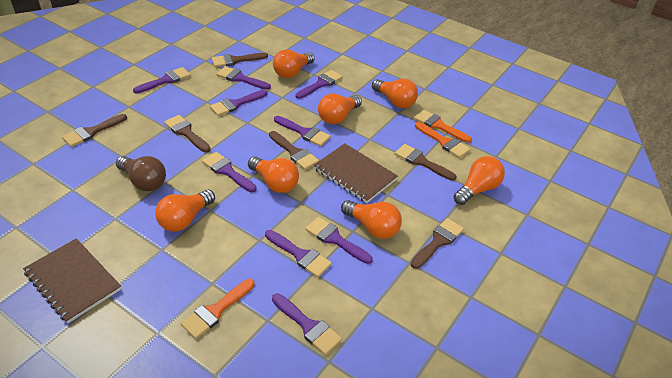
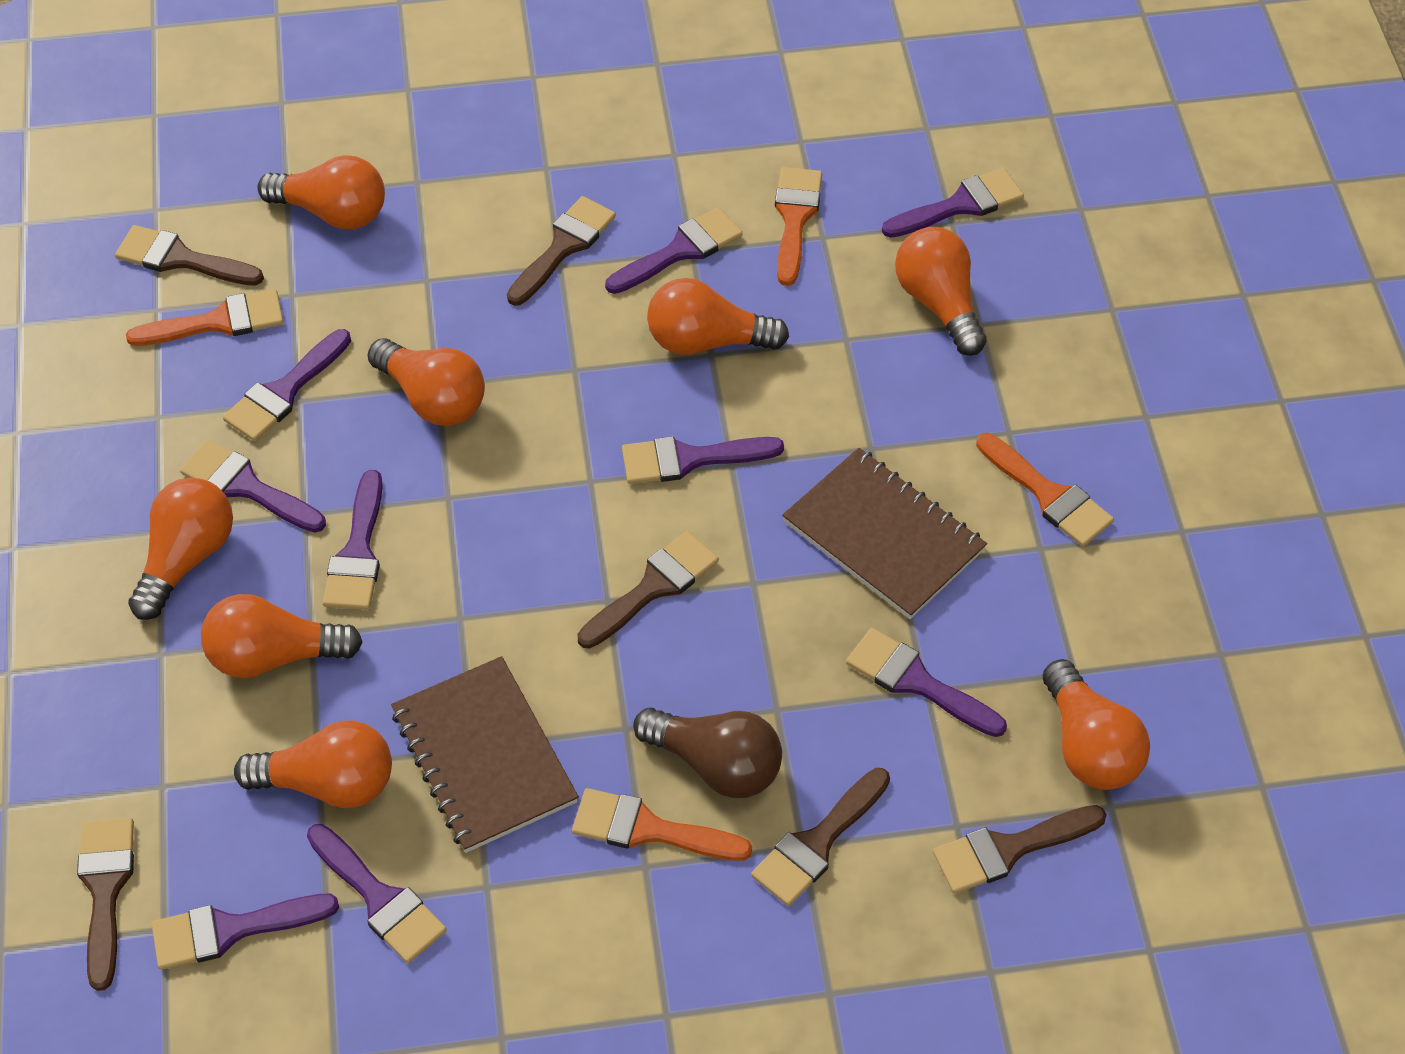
orange brush: 3 -> 4
orange light bulb: 7 -> 8

